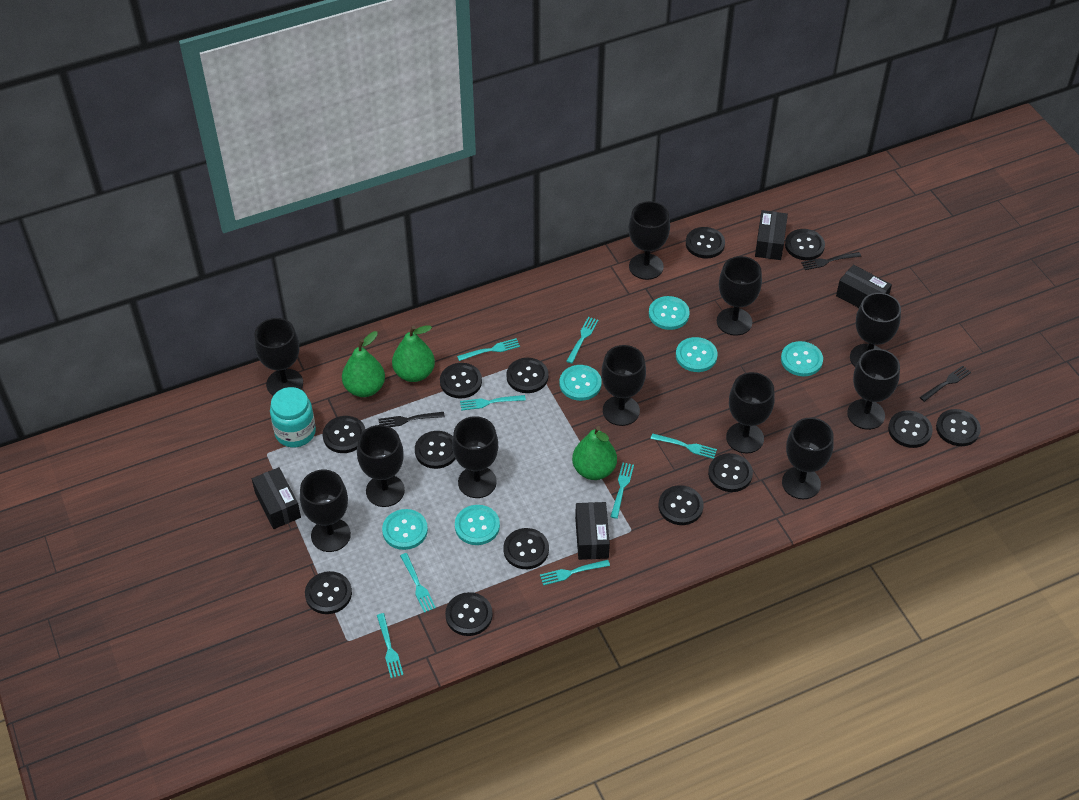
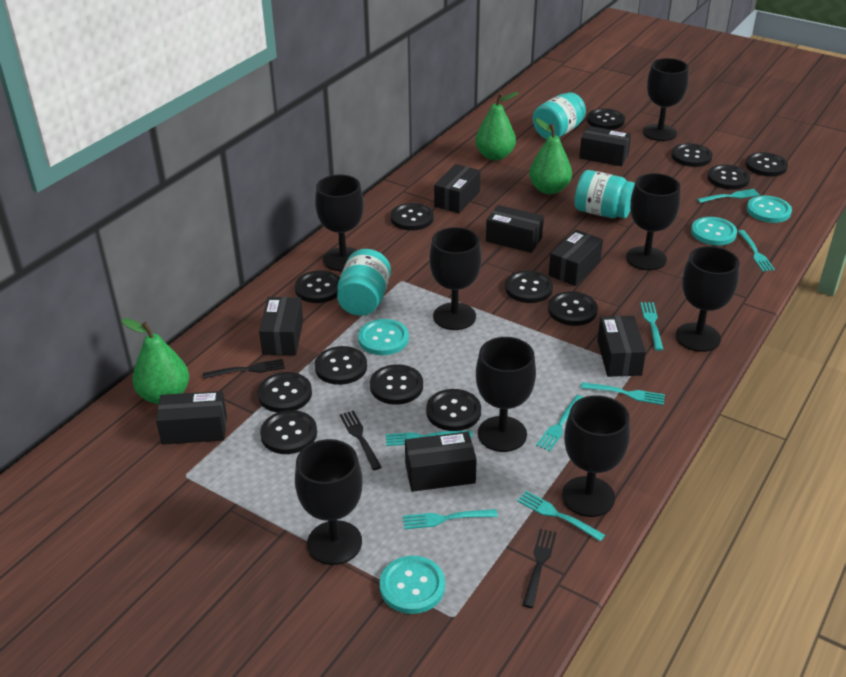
black box: 4 -> 8
black goblet: 11 -> 8
turquoise button: 6 -> 4
turquoise jar: 1 -> 3

